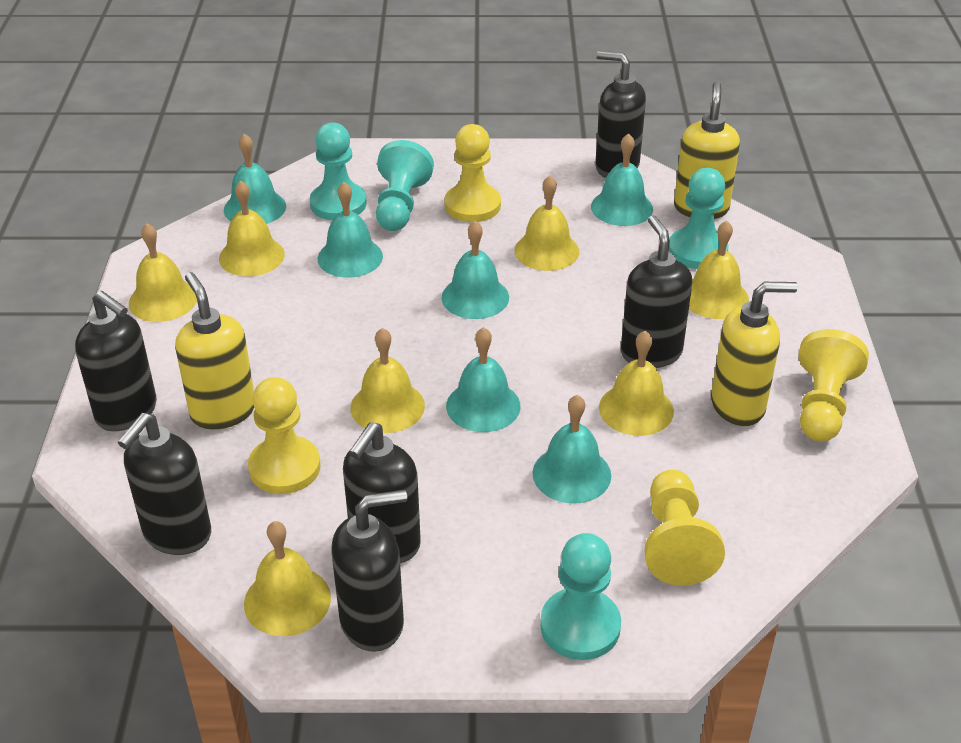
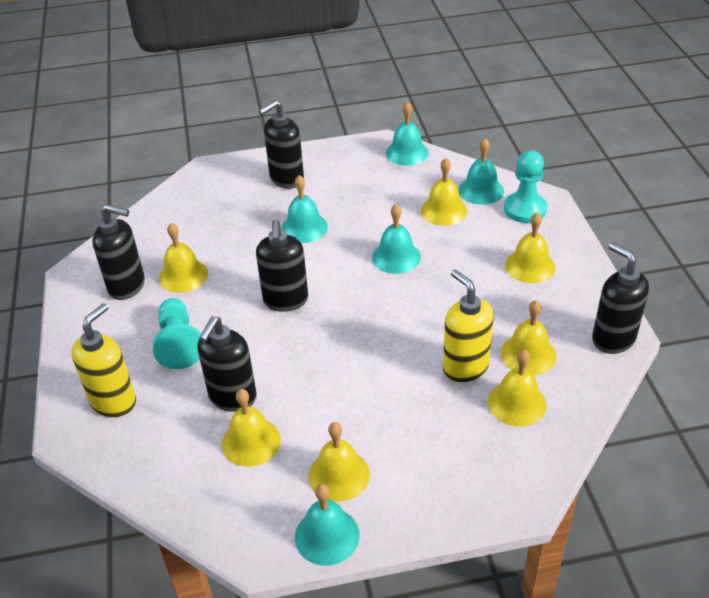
black soap dispenser: 6 -> 5
turquoise bell: 6 -> 5
turquoise pawn: 4 -> 2
yellow pawn: 4 -> 0
yellow soap dispenser: 3 -> 2

